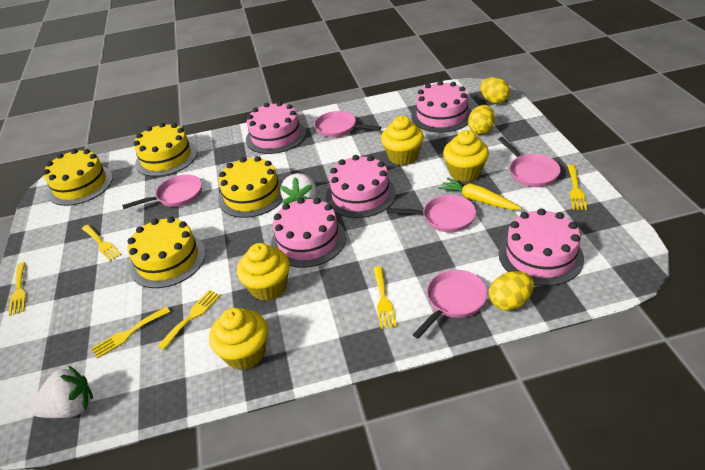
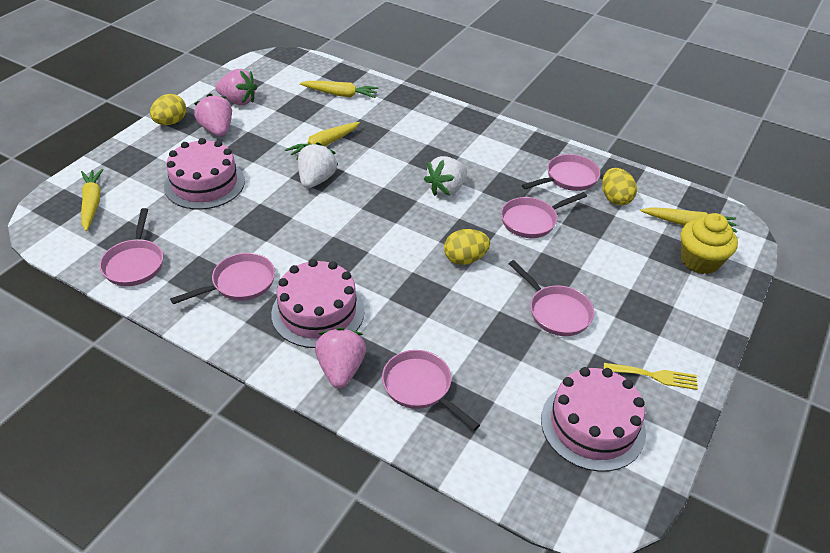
pink cake: 5 -> 3
pink pan: 5 -> 6
pink strawberry: 0 -> 3
yellow cake: 4 -> 0
yellow carrot: 1 -> 4
yellow cupcake: 4 -> 1
yellow fork: 6 -> 1

